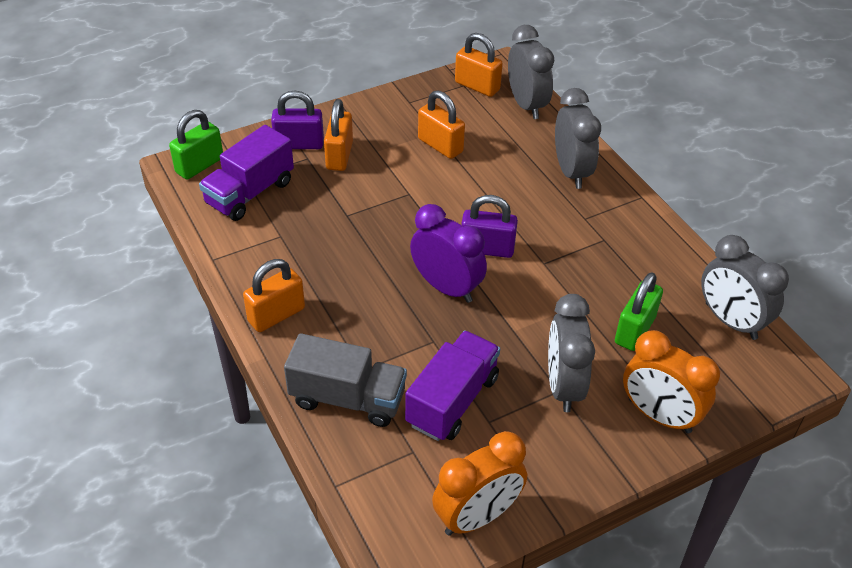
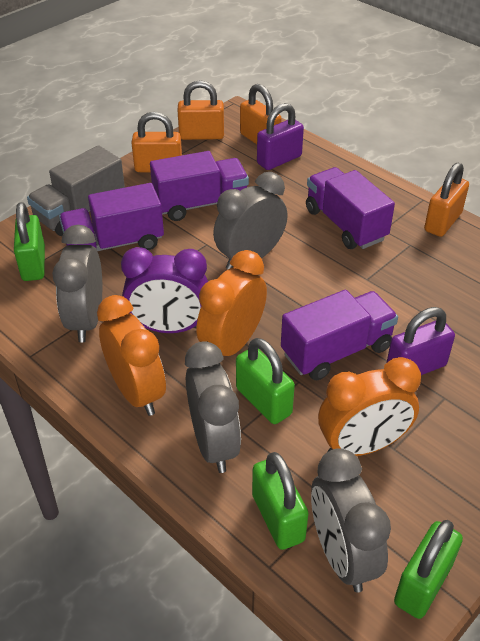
green padlock: 2 -> 4
orange clock: 2 -> 3
purple truck: 2 -> 4

